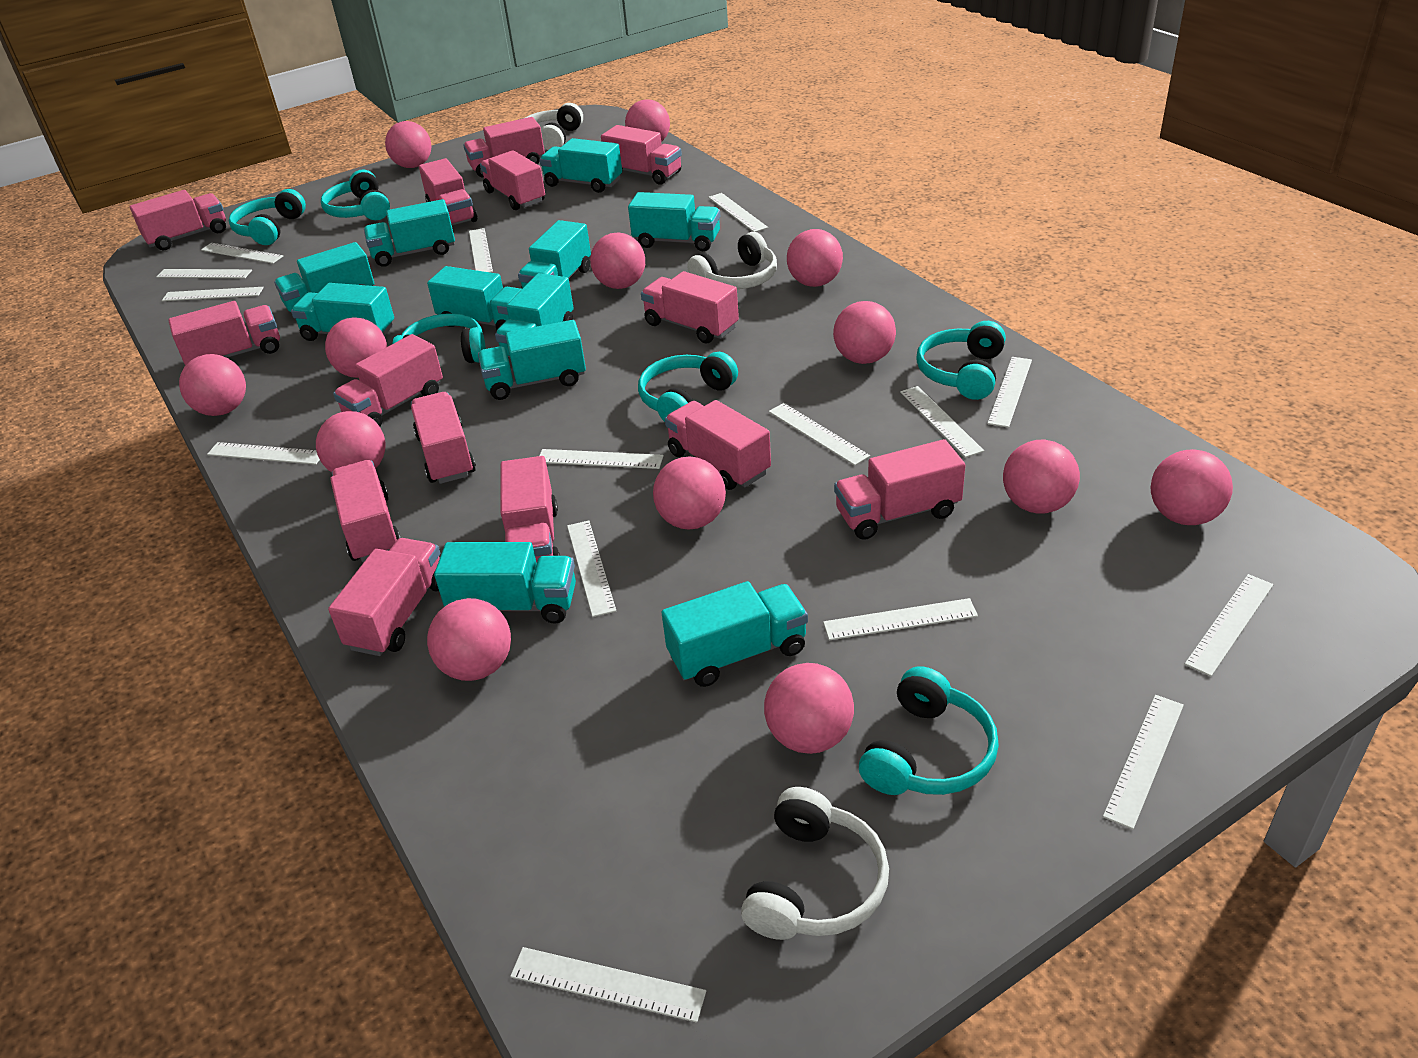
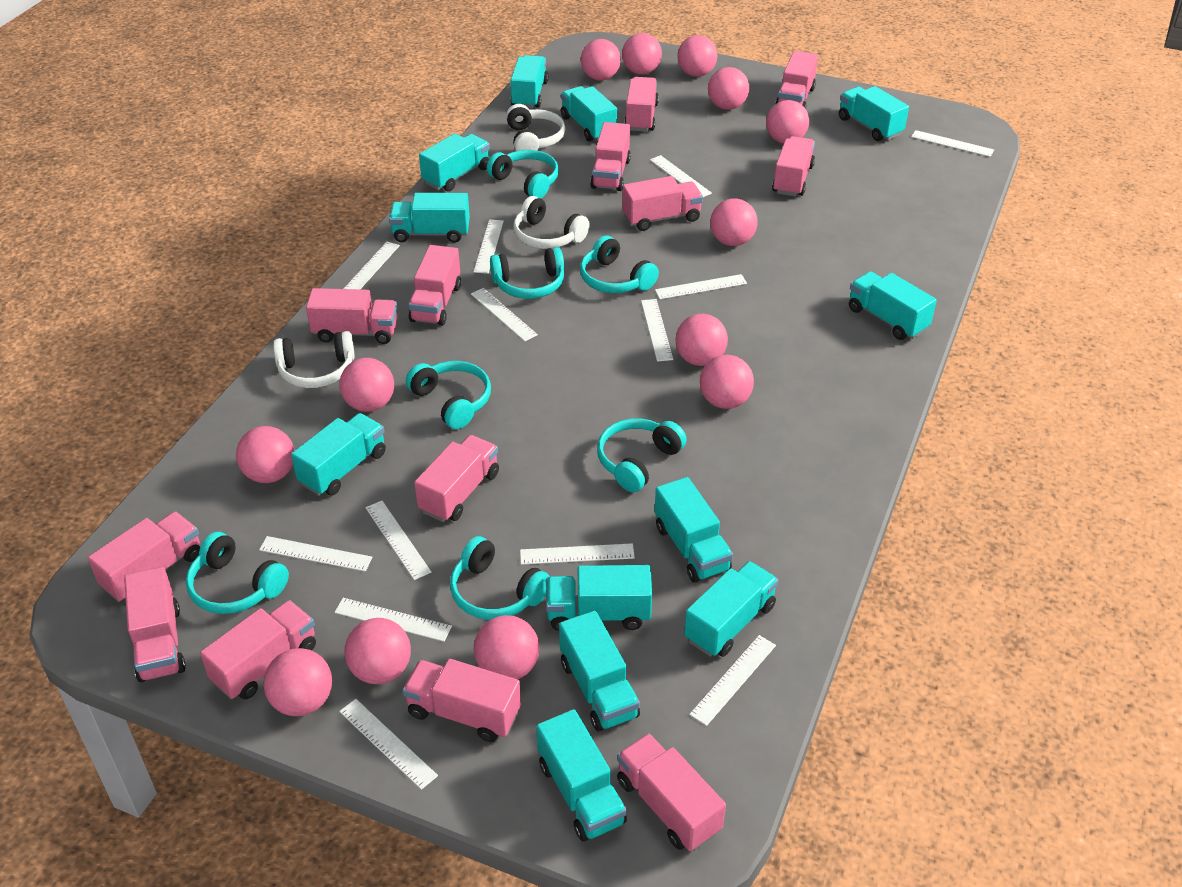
pink truck: 14 -> 13
turquoise headphones: 6 -> 7
turquoise truck: 11 -> 12
white ruler: 15 -> 13

